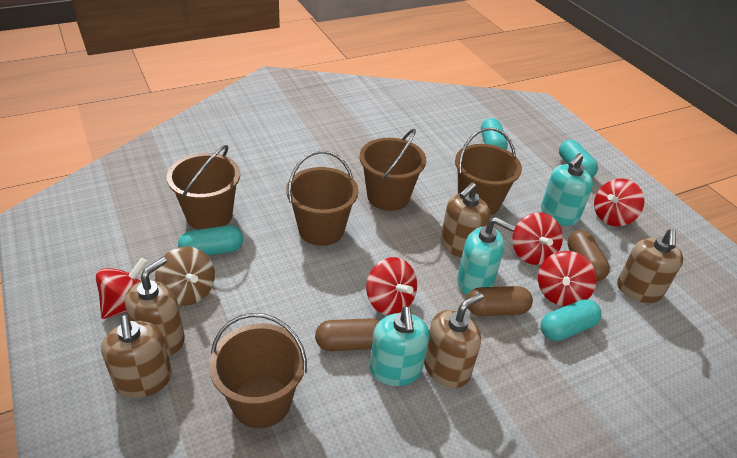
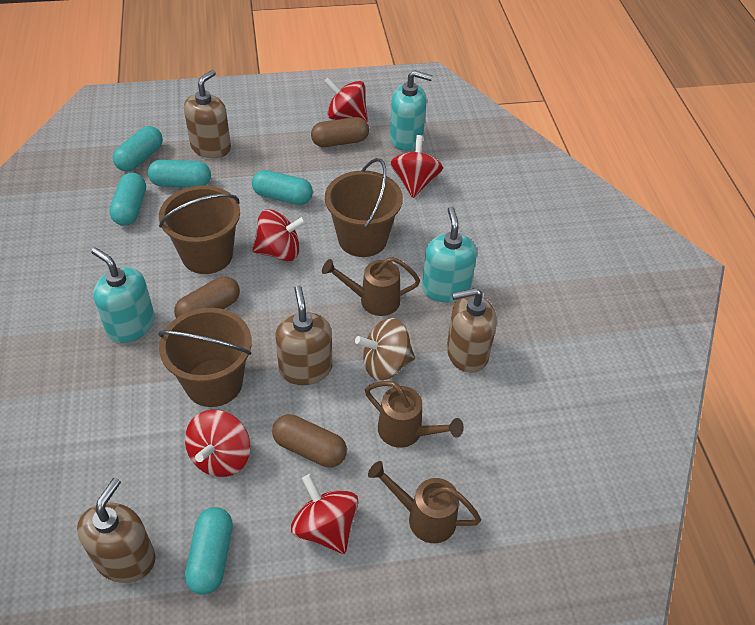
brown bucket: 5 -> 3
brown soap dispenser: 5 -> 4
brown watering can: 0 -> 3
turquoise capsule: 4 -> 5

